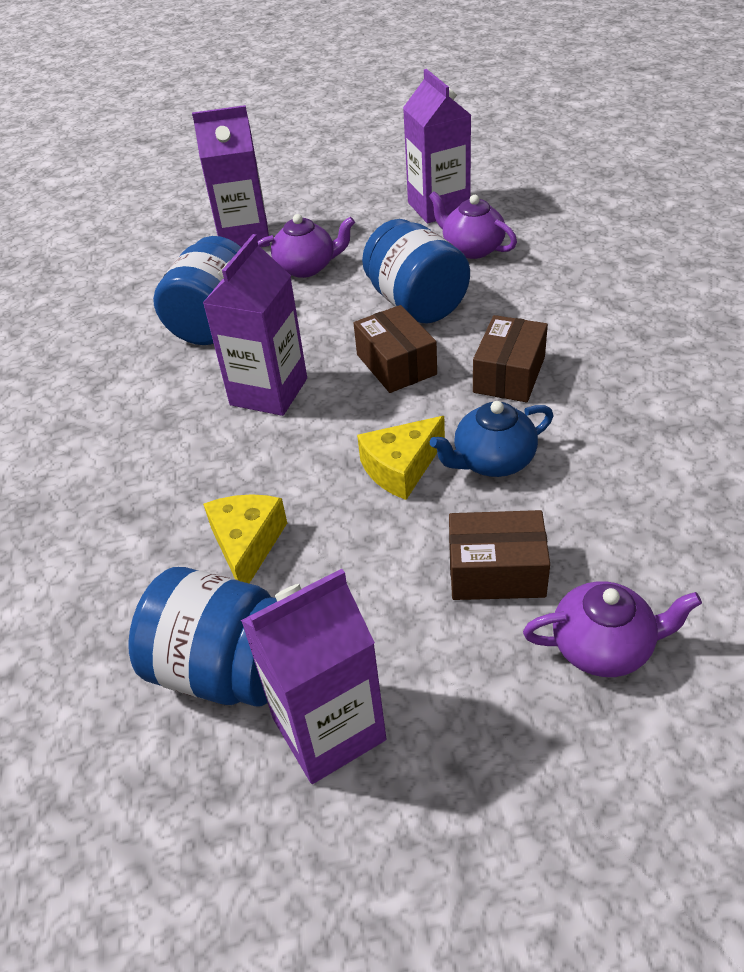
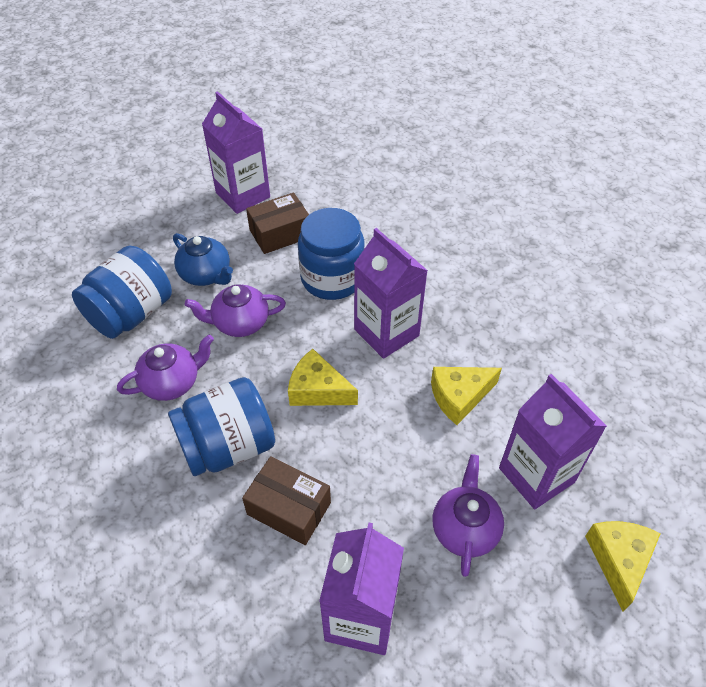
brown box: 3 -> 2
yellow cheese: 2 -> 3

